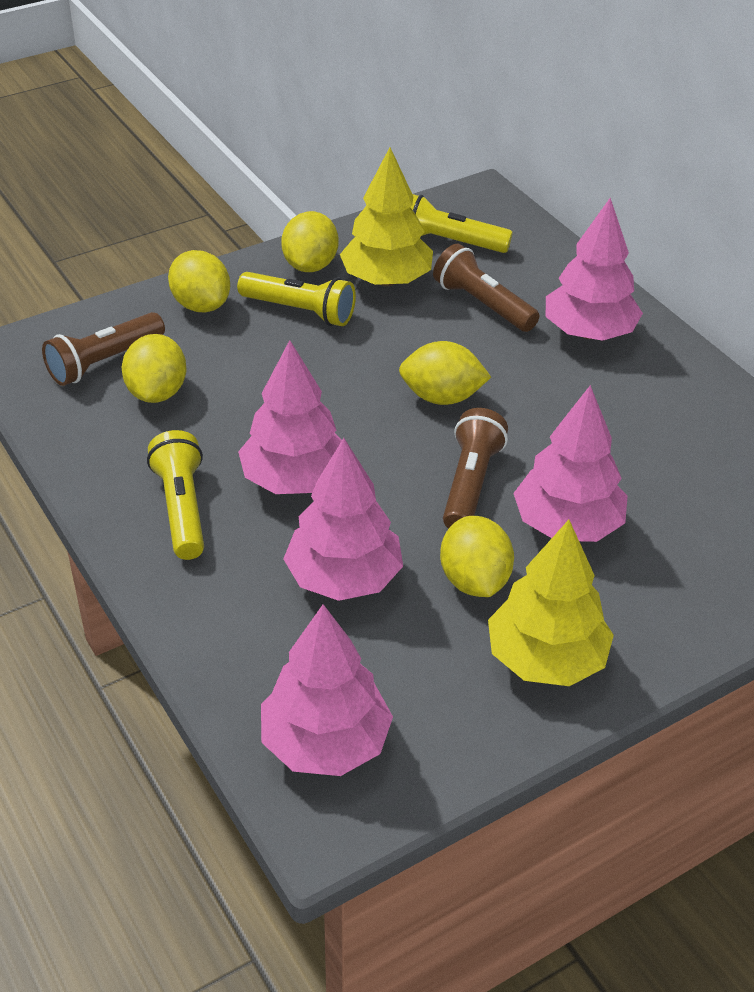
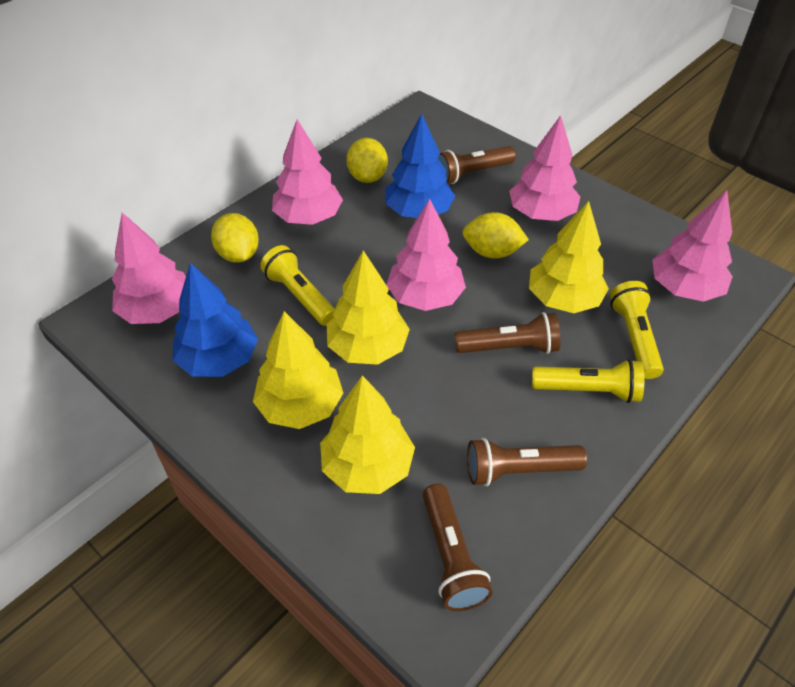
blue tree: 0 -> 2
brown flashlight: 3 -> 4
yellow lemon: 5 -> 3
yellow tree: 2 -> 4

